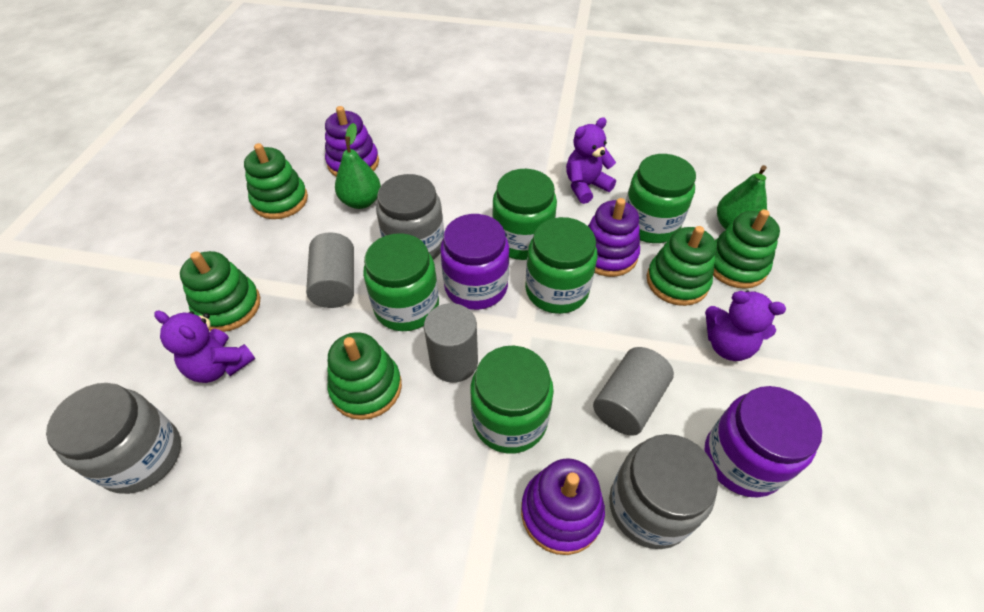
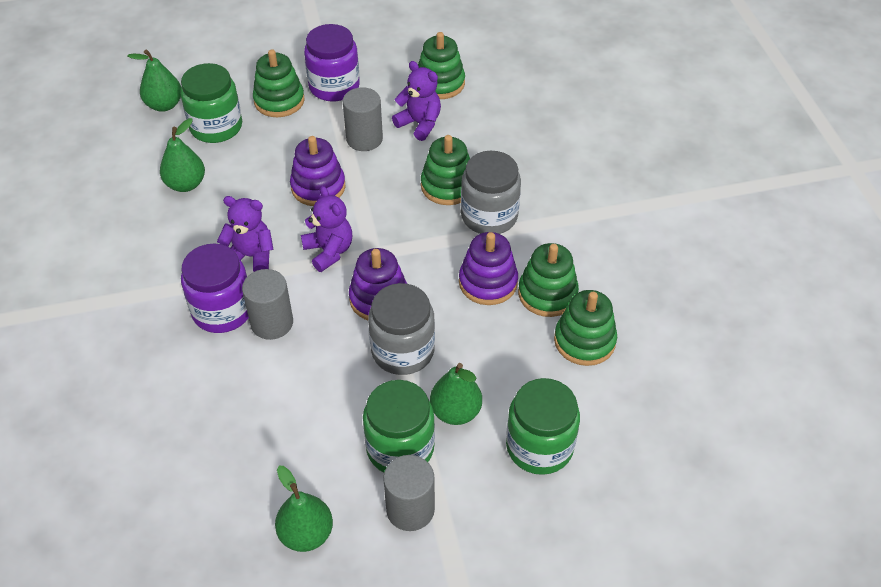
green jar: 5 -> 3
green pear: 2 -> 4
grey jar: 3 -> 2

